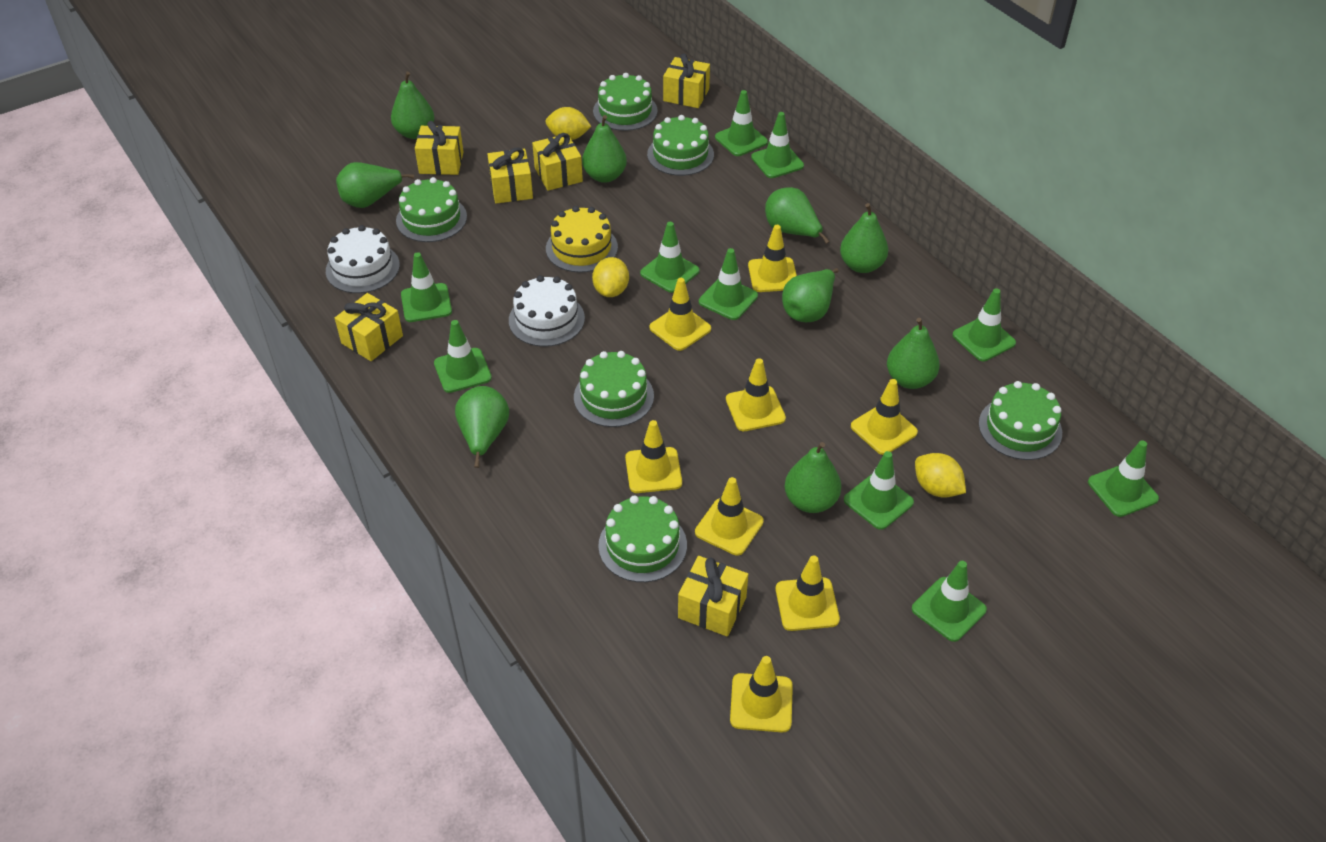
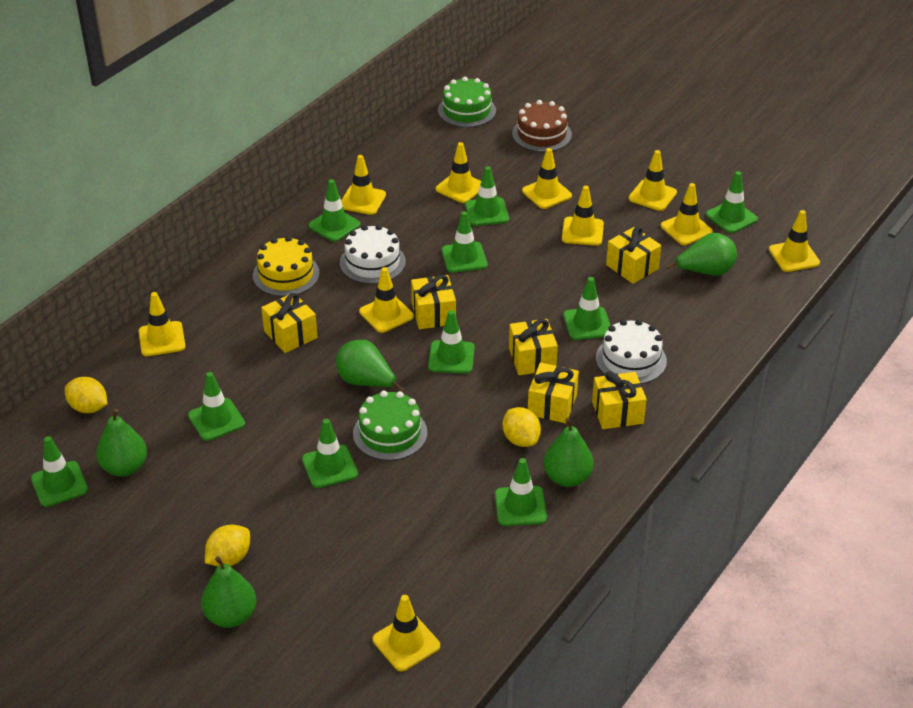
brown cake: 0 -> 1
green cake: 6 -> 2
green pear: 9 -> 5
yellow traffic cone: 8 -> 10

